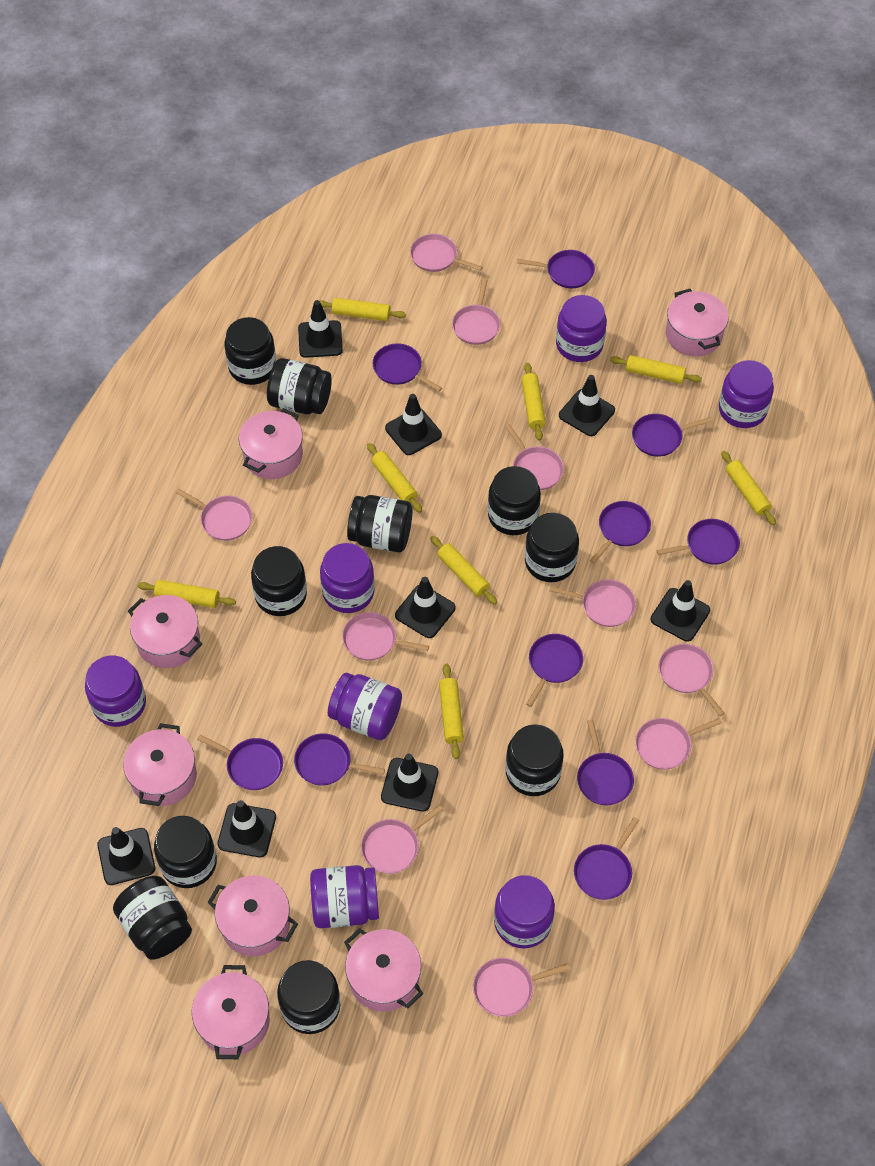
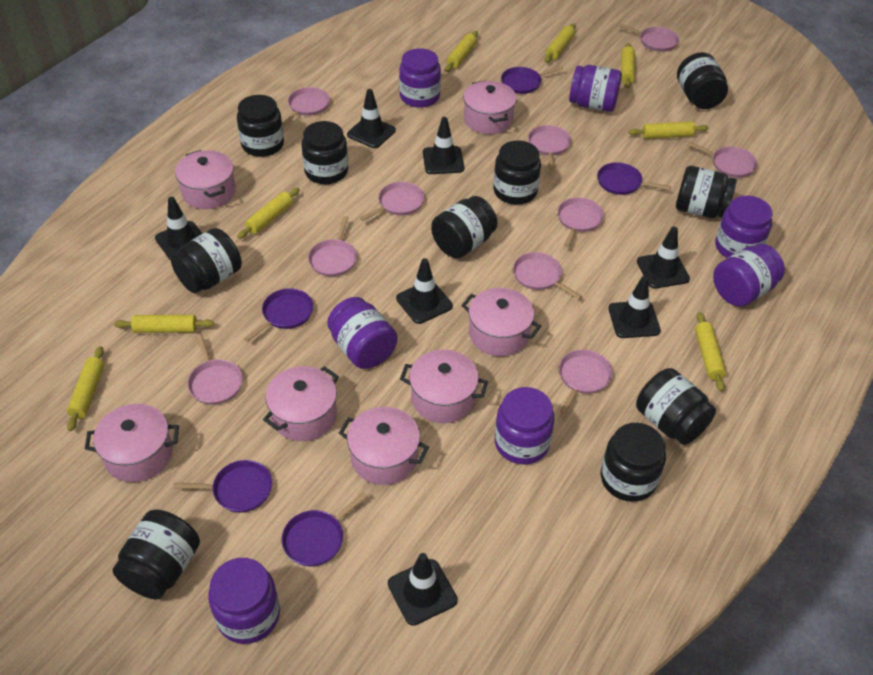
black traffic cone: 8 -> 7
purple pan: 10 -> 5

